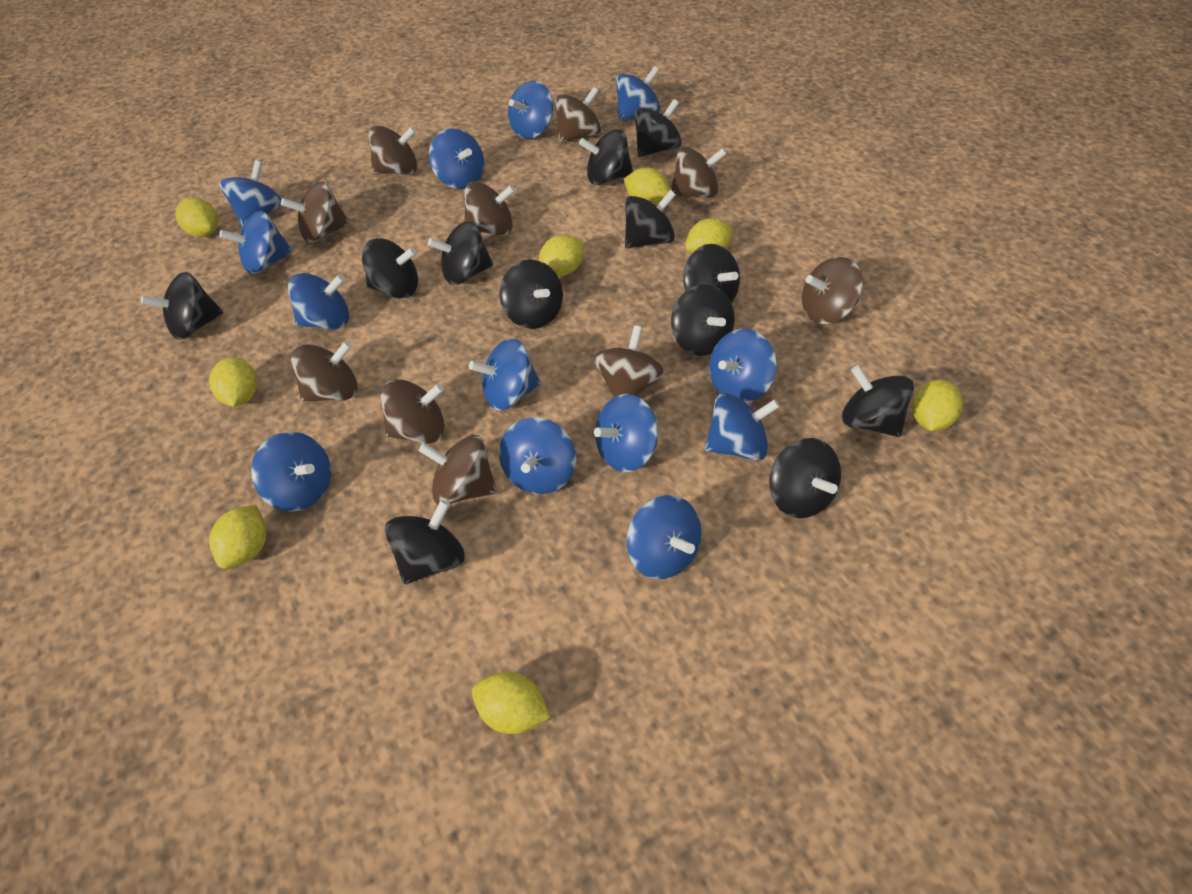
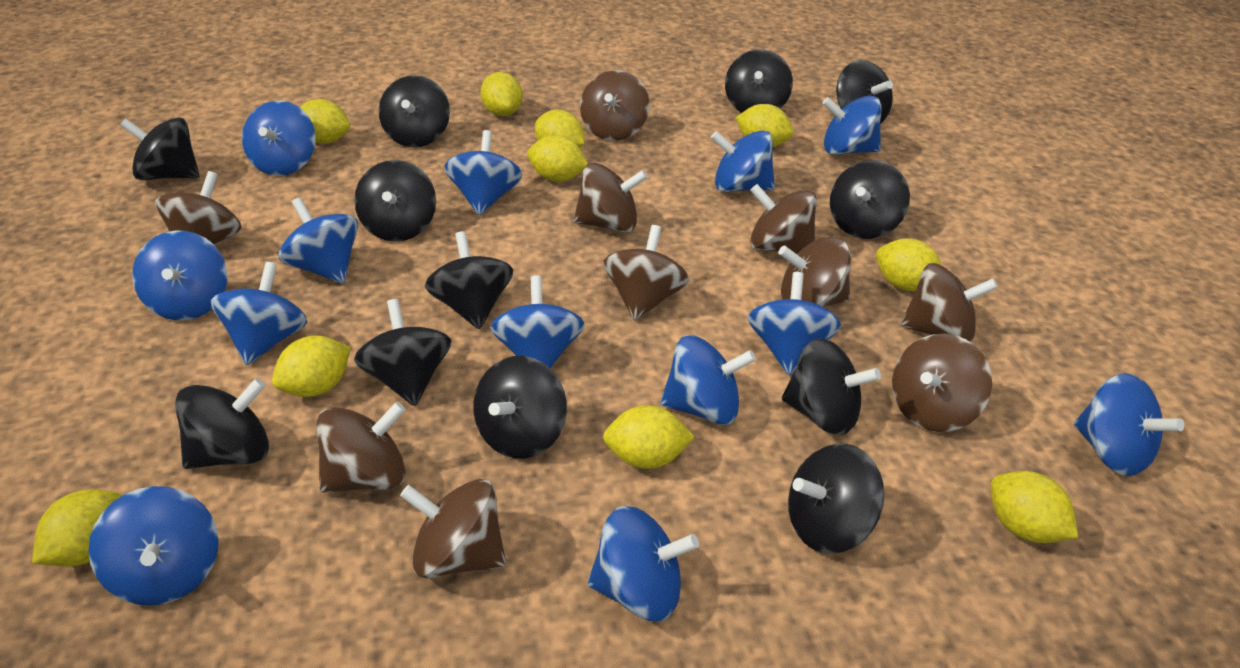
yellow lemon: 8 -> 10

